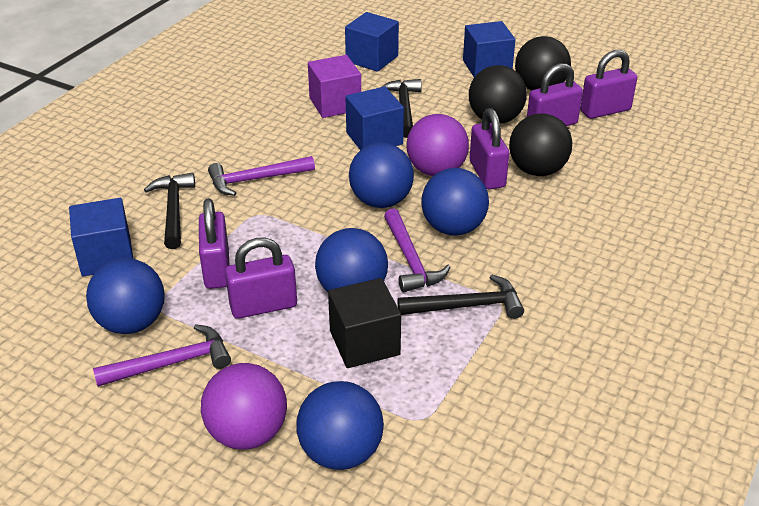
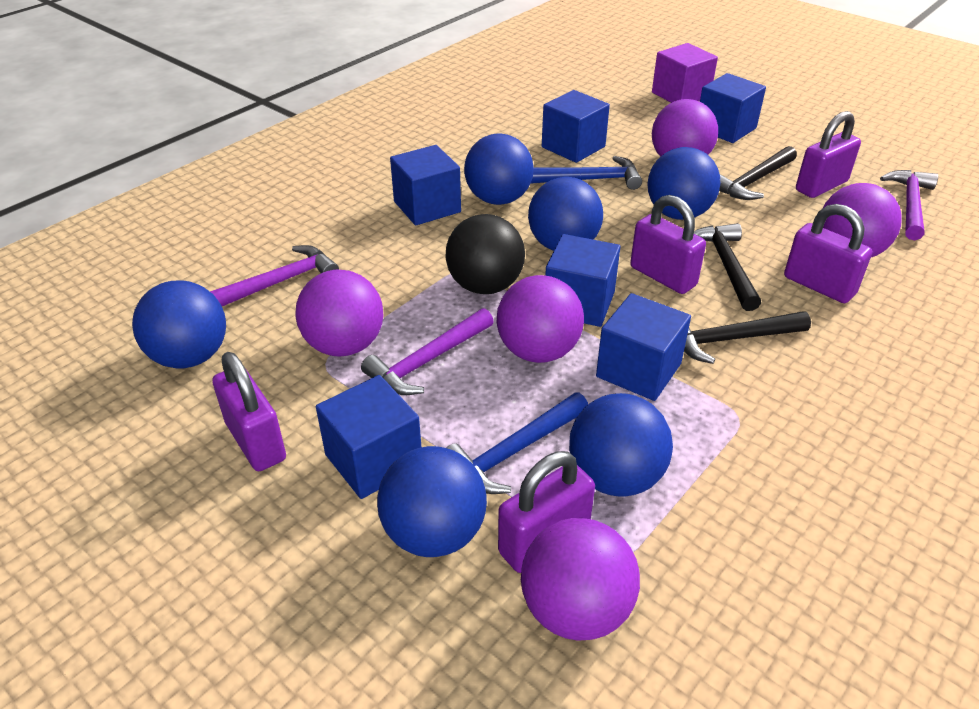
black ball: 3 -> 1
black cube: 1 -> 0
blue ball: 5 -> 6
blue cube: 4 -> 6
blue hammer: 0 -> 2
purple ball: 2 -> 5

